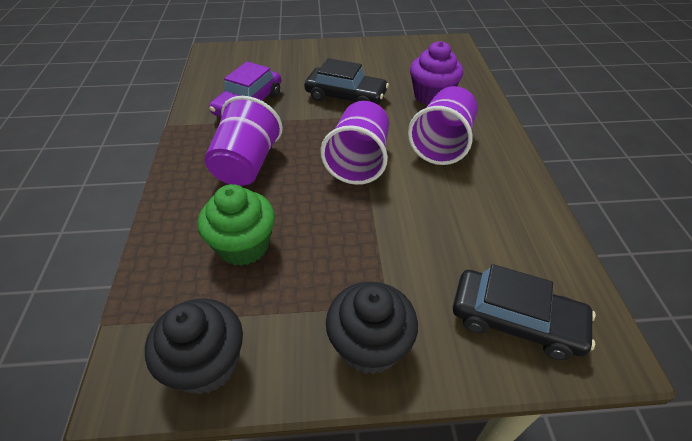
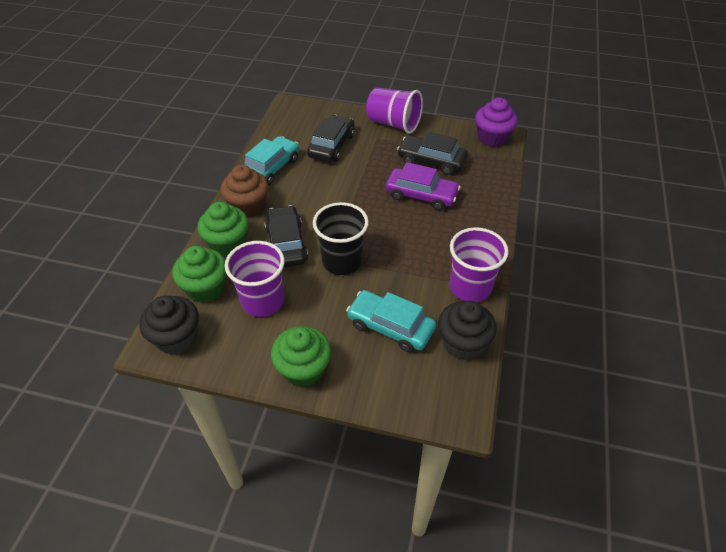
black car: 2 -> 3
black cup: 0 -> 1
brown cupcake: 0 -> 1
green cupcake: 1 -> 3
turquoise car: 0 -> 2

